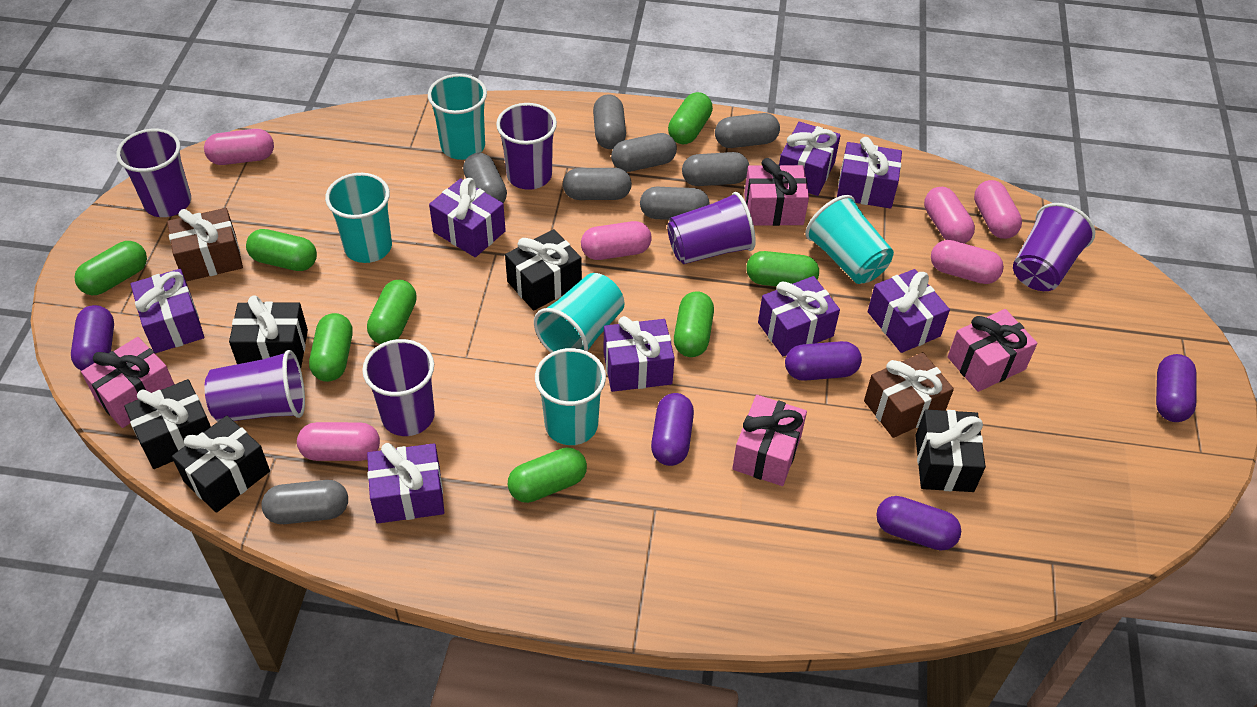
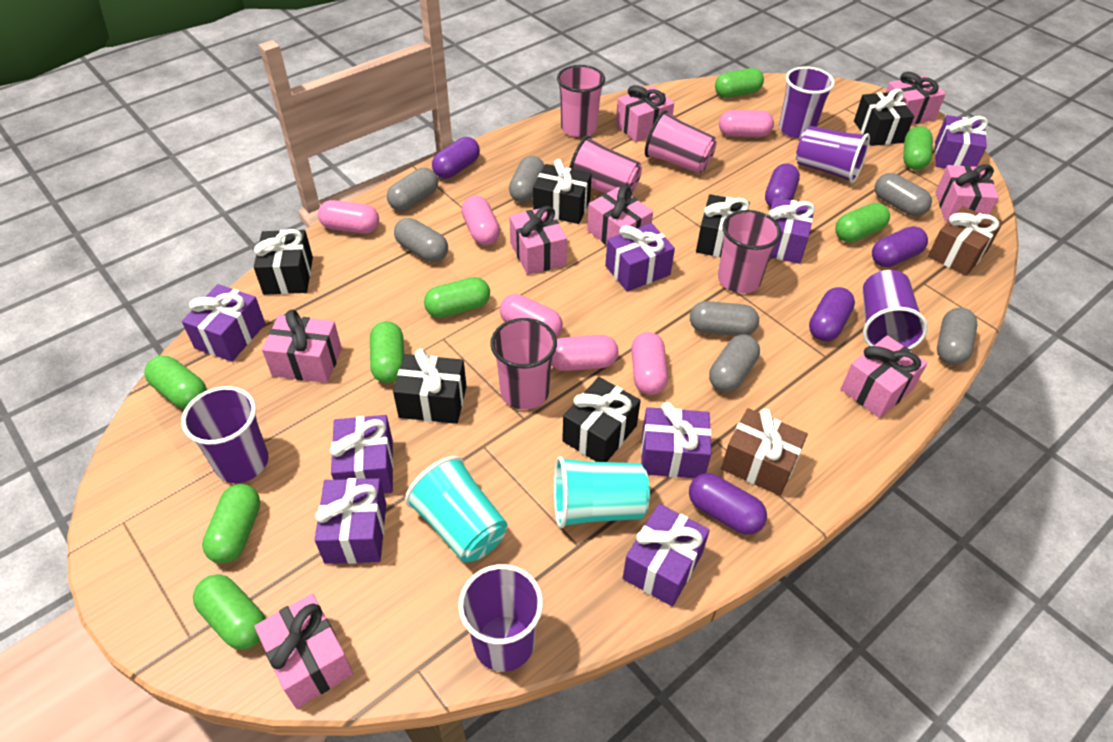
black gift: 5 -> 6
grey capsule: 8 -> 7
pink cup: 0 -> 5
pink gift: 4 -> 8
purple cup: 6 -> 5
turquoise cup: 5 -> 2

